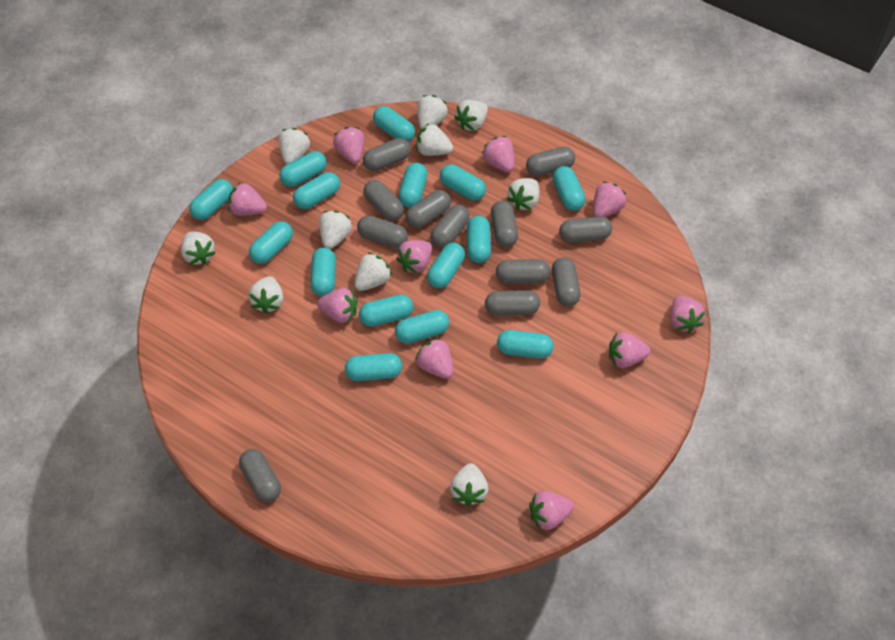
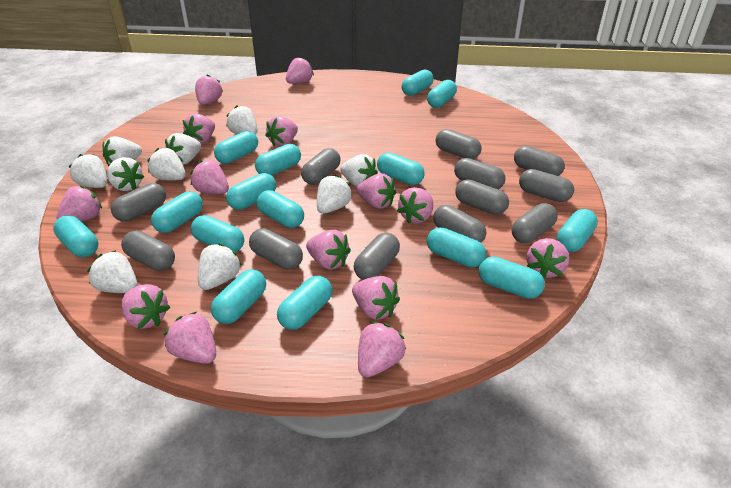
pink strawberry: 10 -> 14

